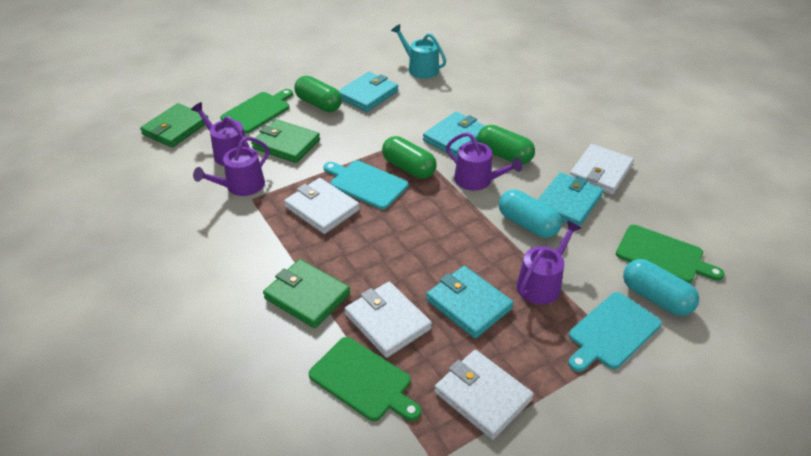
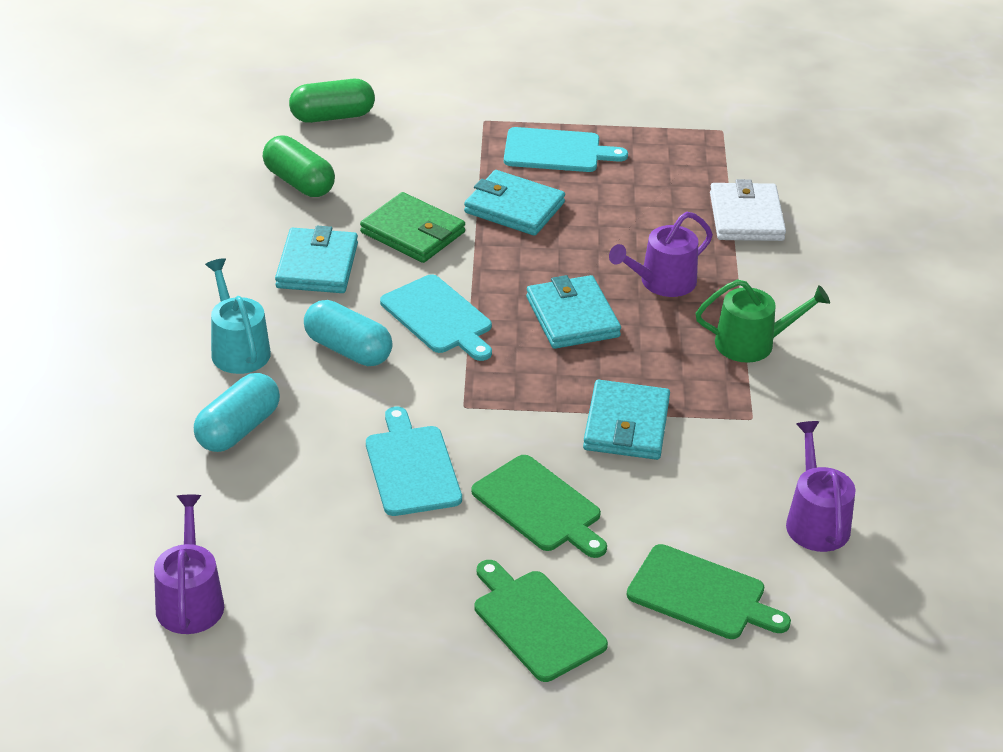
green capsule: 3 -> 2
green wallet: 3 -> 1
green watering can: 0 -> 1
purple watering can: 4 -> 3
turquoise cutting board: 2 -> 3
white wallet: 4 -> 1

